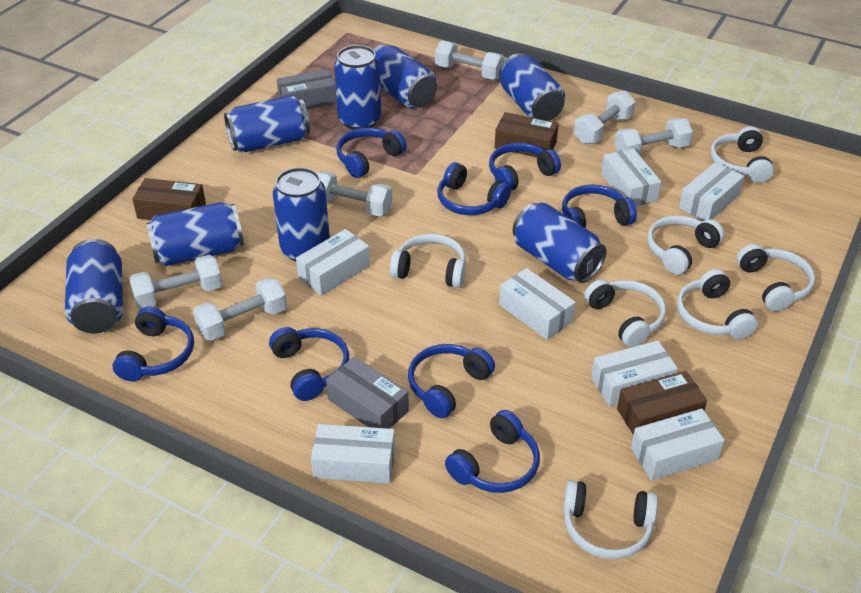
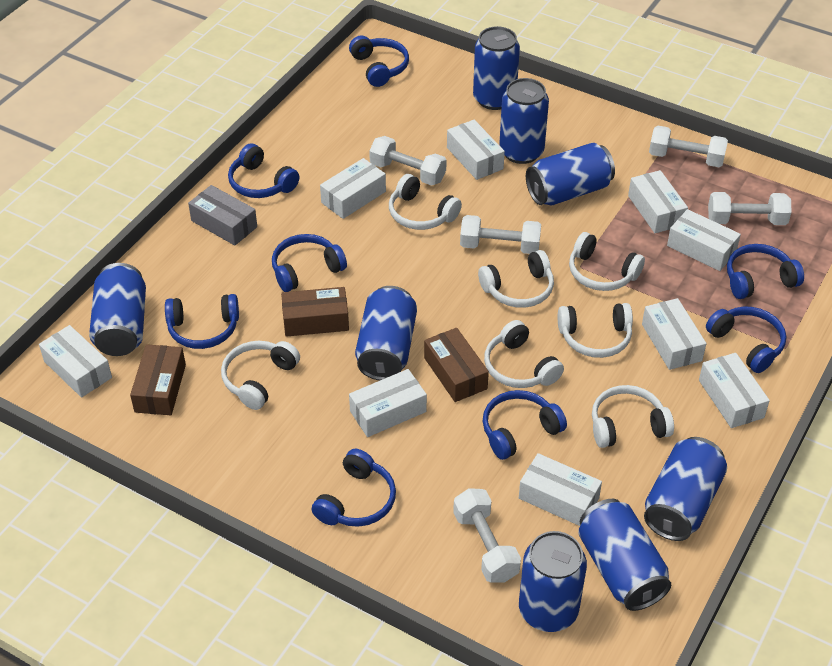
grey box: 2 -> 1
white box: 7 -> 9
white dumbbell: 6 -> 5

